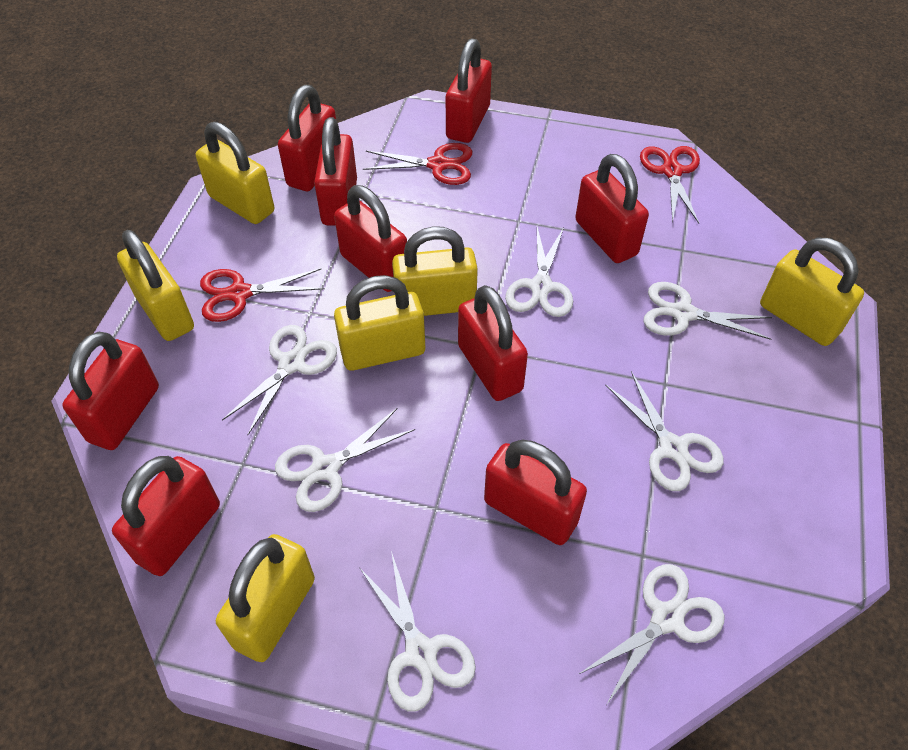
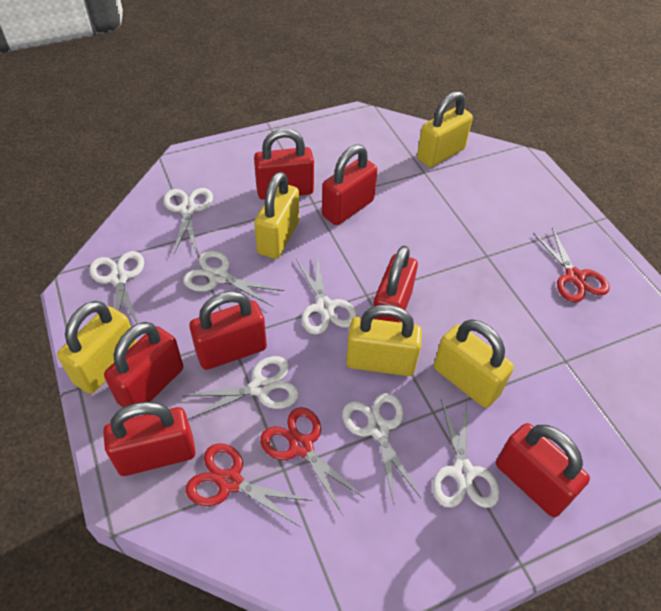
red padlock: 9 -> 7
yellow padlock: 6 -> 5

